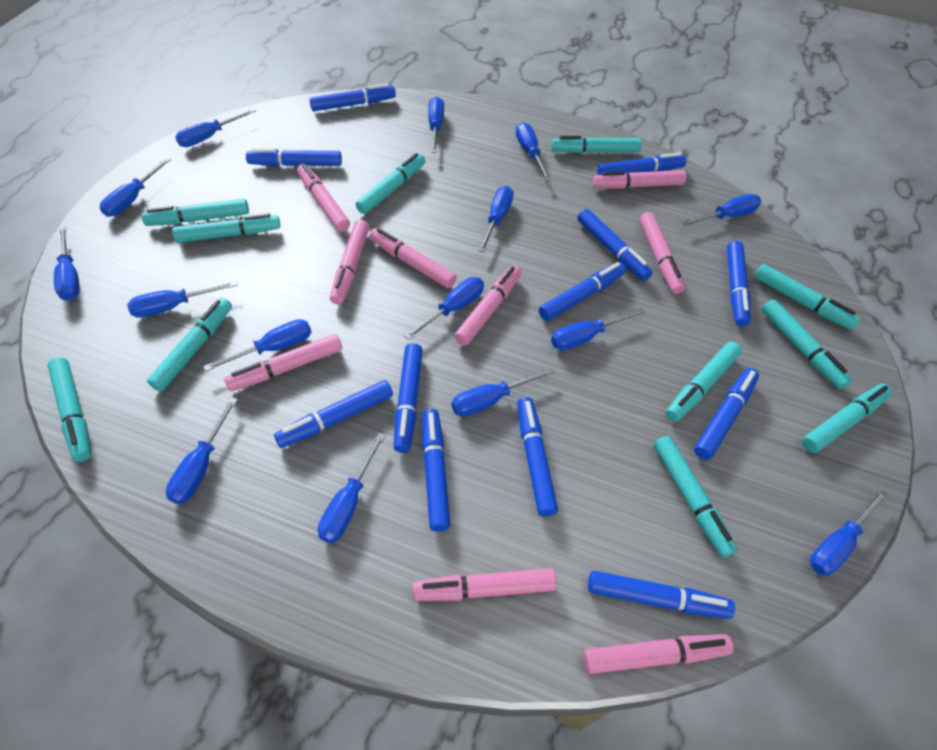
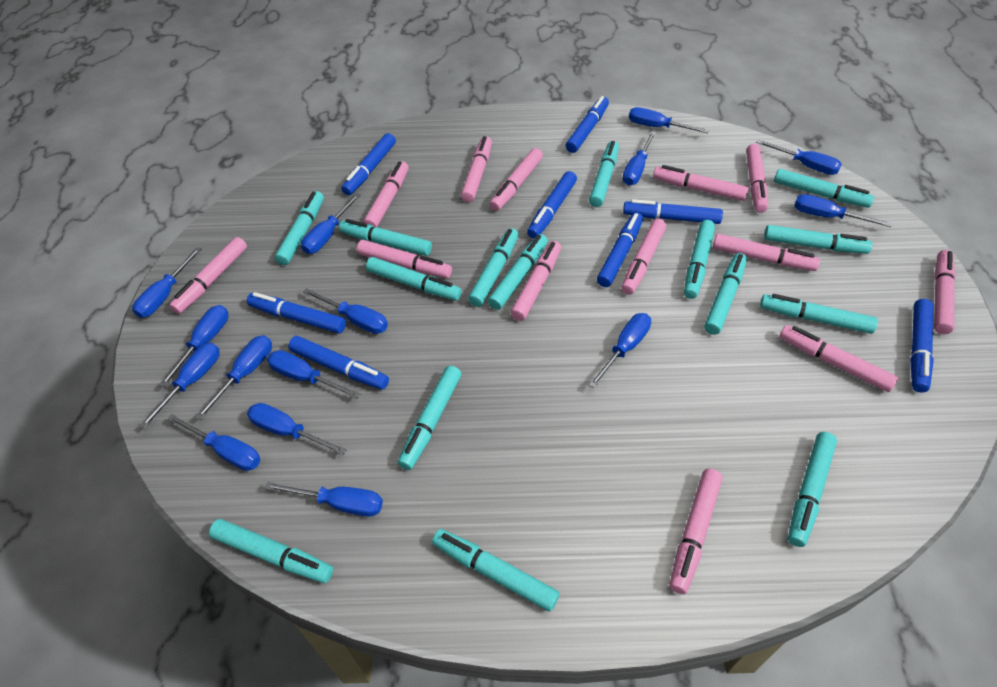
blue marker: 12 -> 8
pink marker: 9 -> 13
turquoise marker: 11 -> 15

